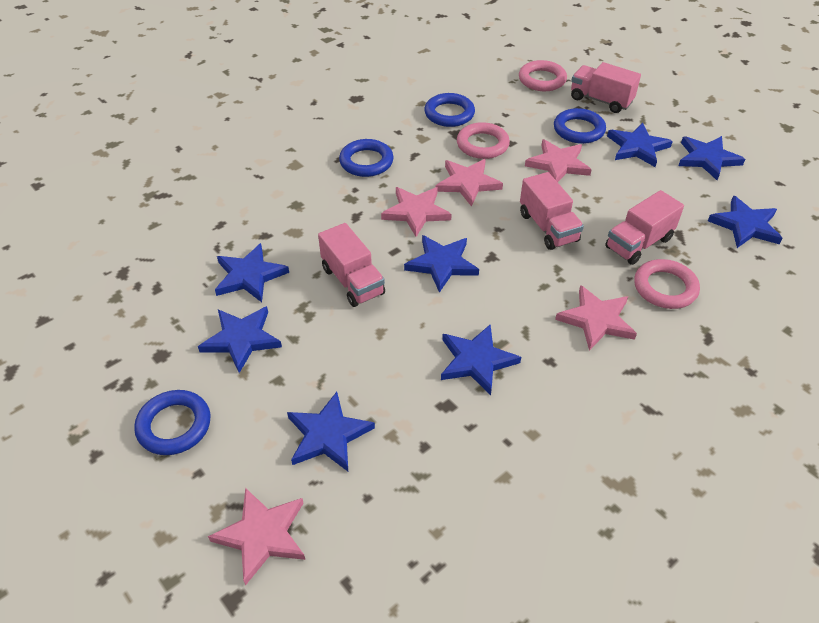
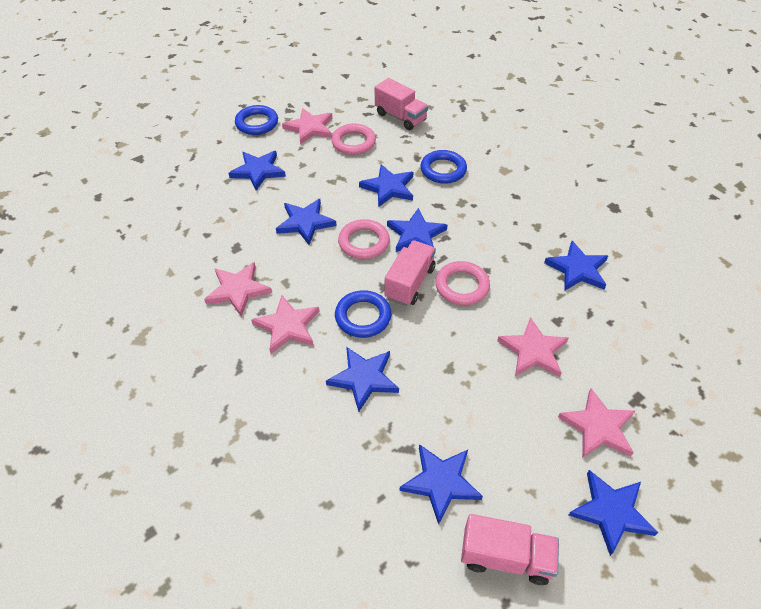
blue ring: 4 -> 3
pink truck: 4 -> 3

